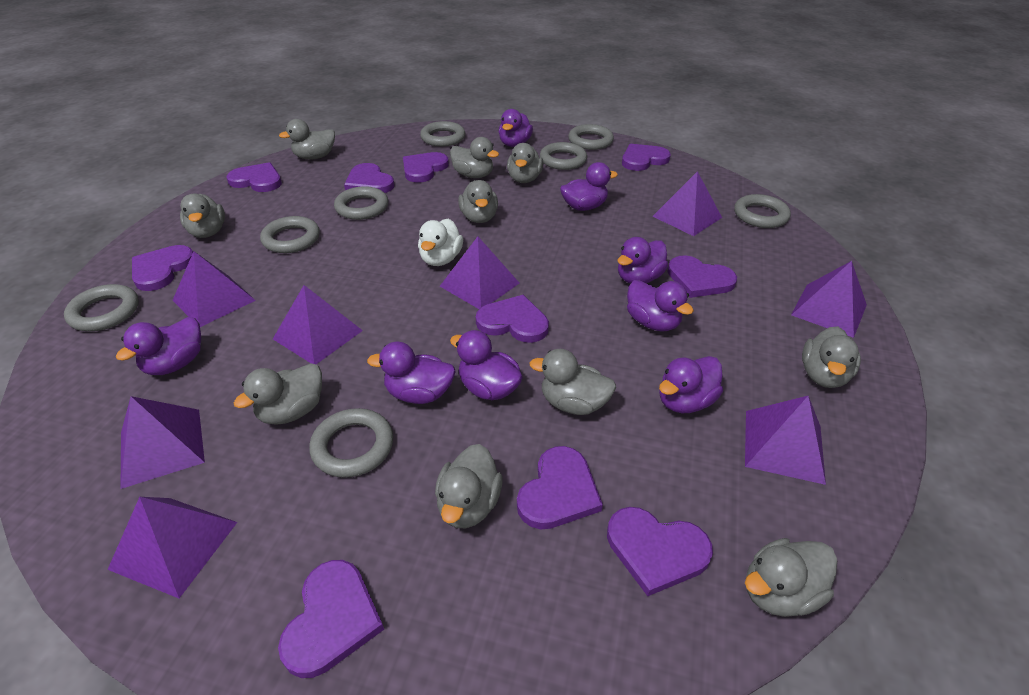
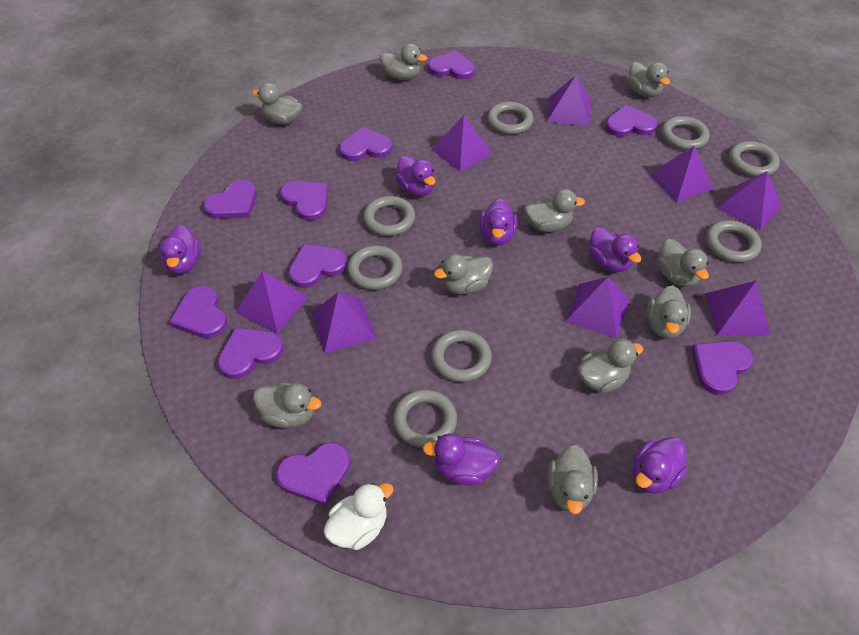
purple duck: 8 -> 6

